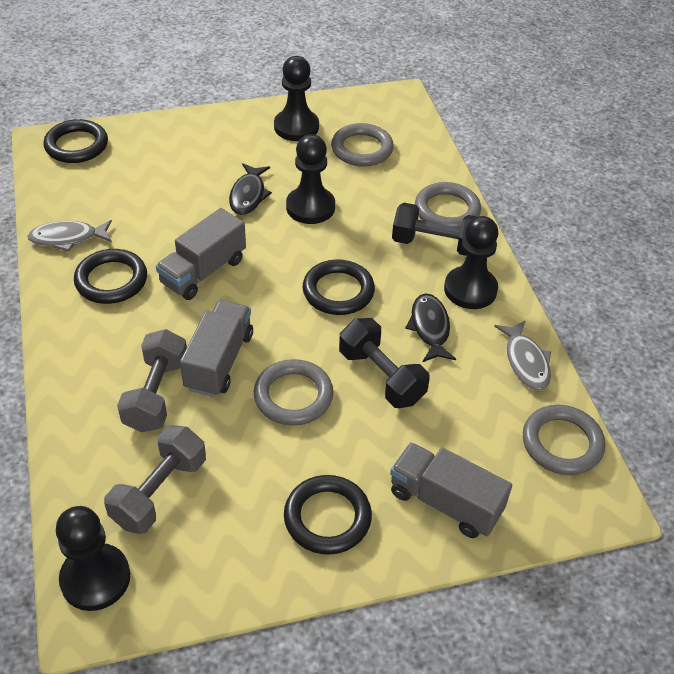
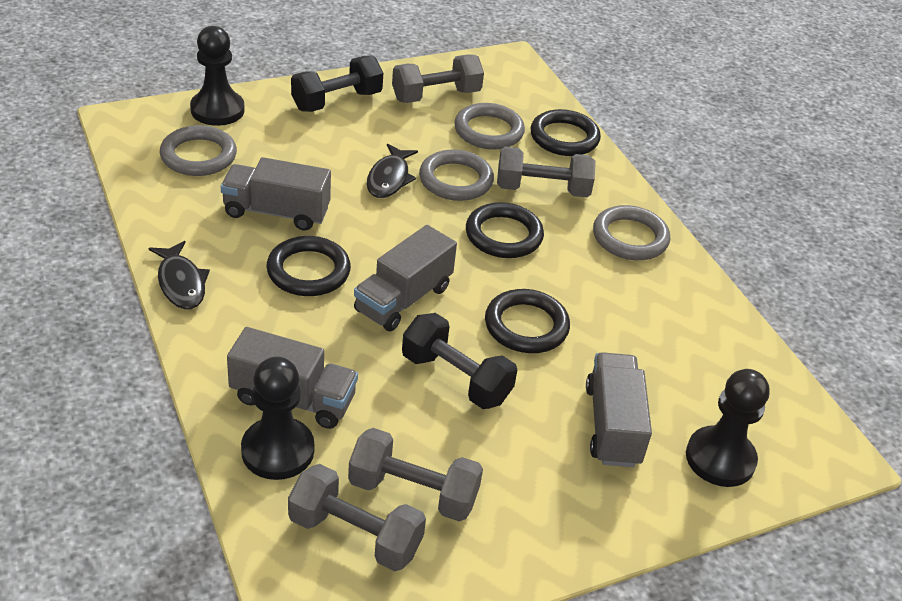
black pawn: 4 -> 3
grey dumbbell: 2 -> 4
grey fish: 2 -> 0
grey truck: 3 -> 4

